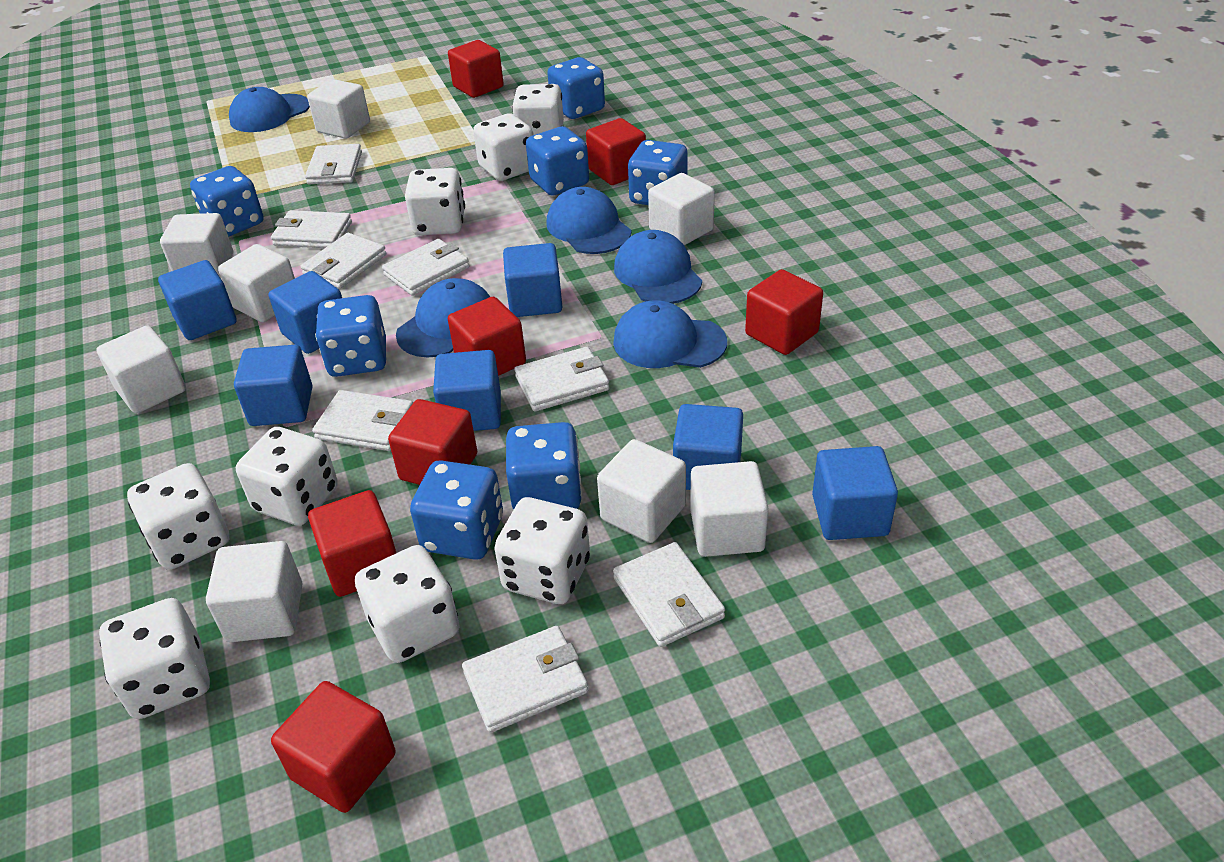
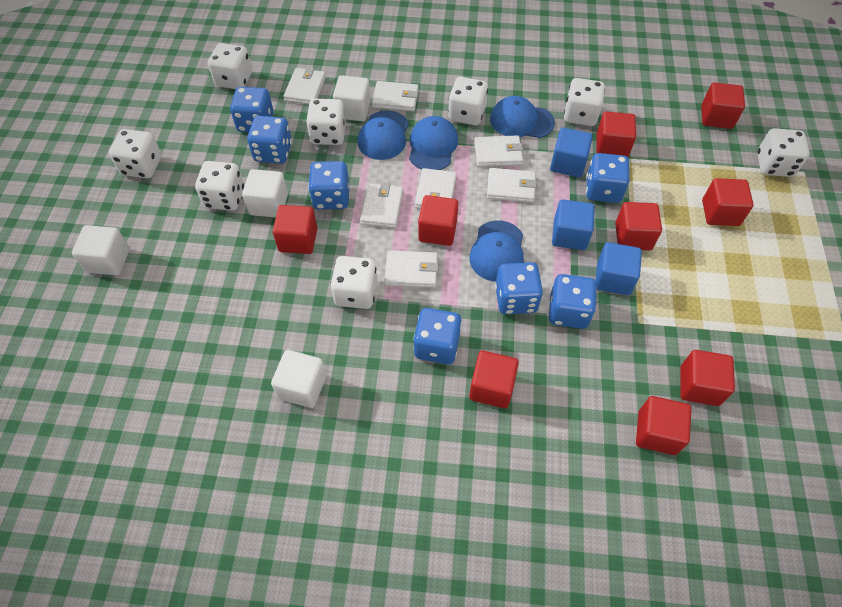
blue cap: 5 -> 4
blue cube: 7 -> 3
red cube: 7 -> 9
white cube: 8 -> 4
white wallet: 8 -> 7

